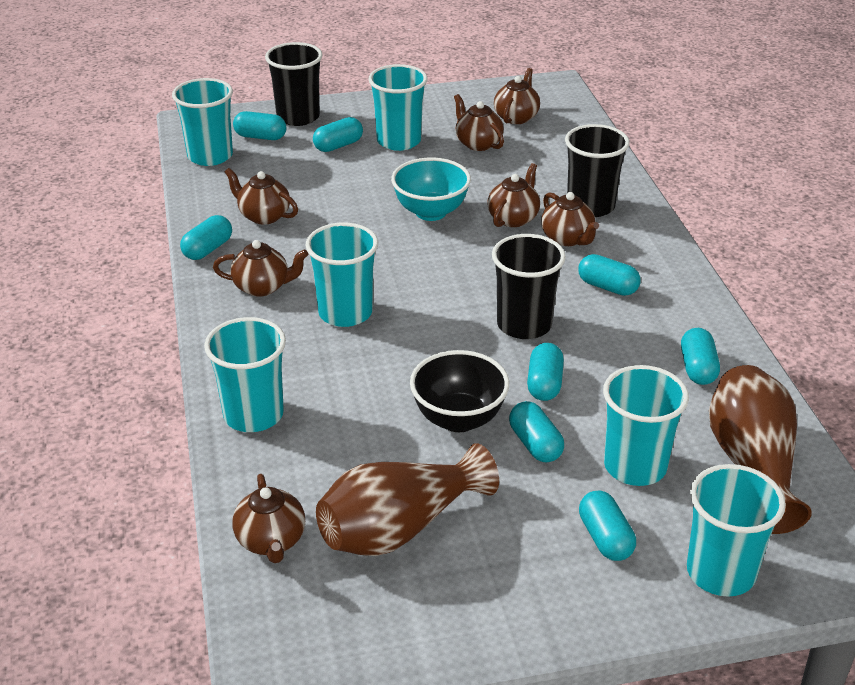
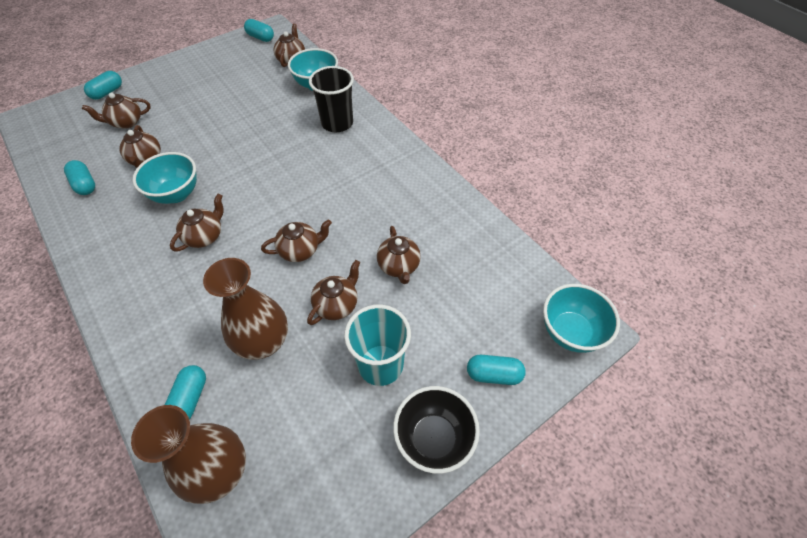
black cup: 3 -> 1
turquoise bowl: 1 -> 3
turquoise capsule: 8 -> 5
turquoise cup: 6 -> 1

